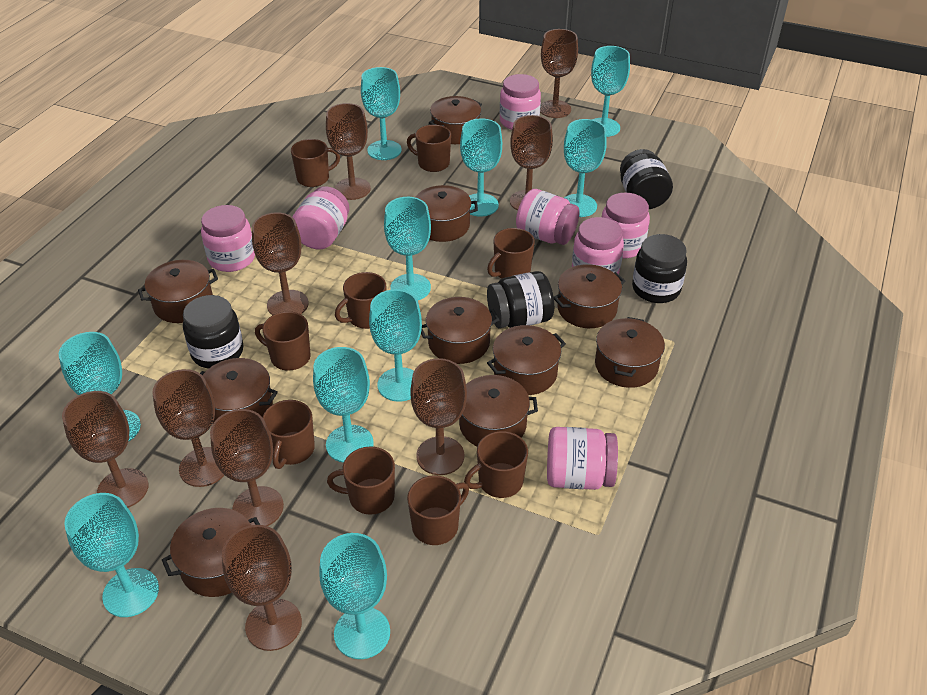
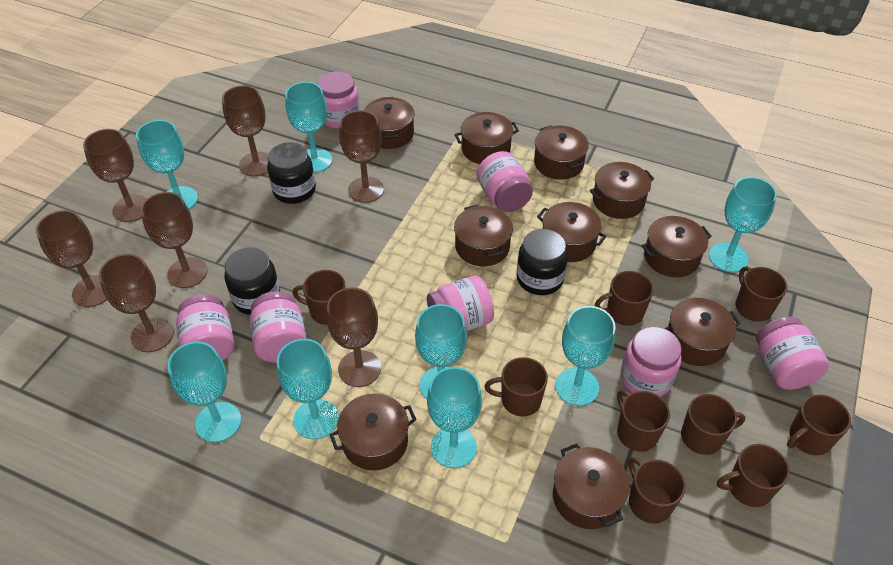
black jar: 4 -> 3
brown goblet: 9 -> 7
turquoise goblet: 10 -> 8

